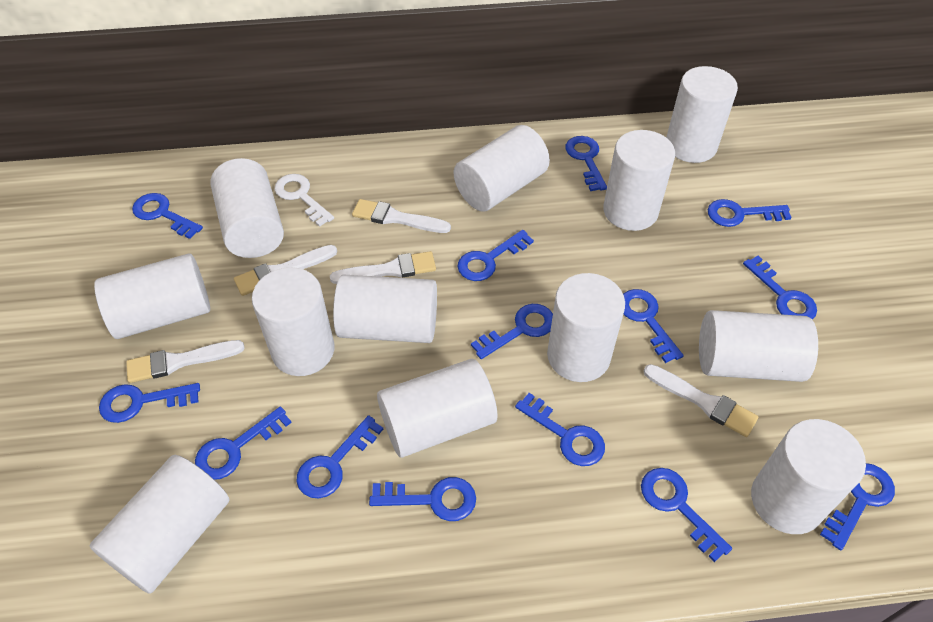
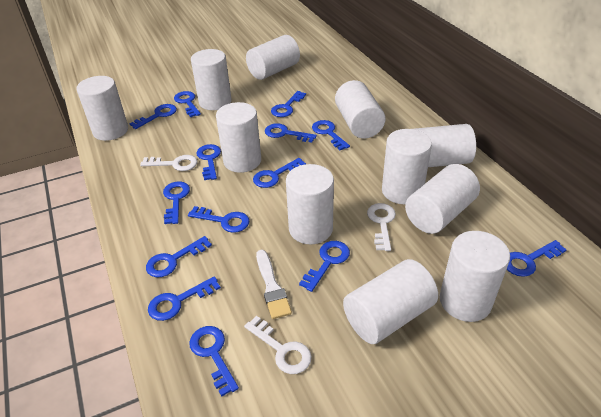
white brush: 5 -> 1
white cylinder: 12 -> 11
white key: 1 -> 3

